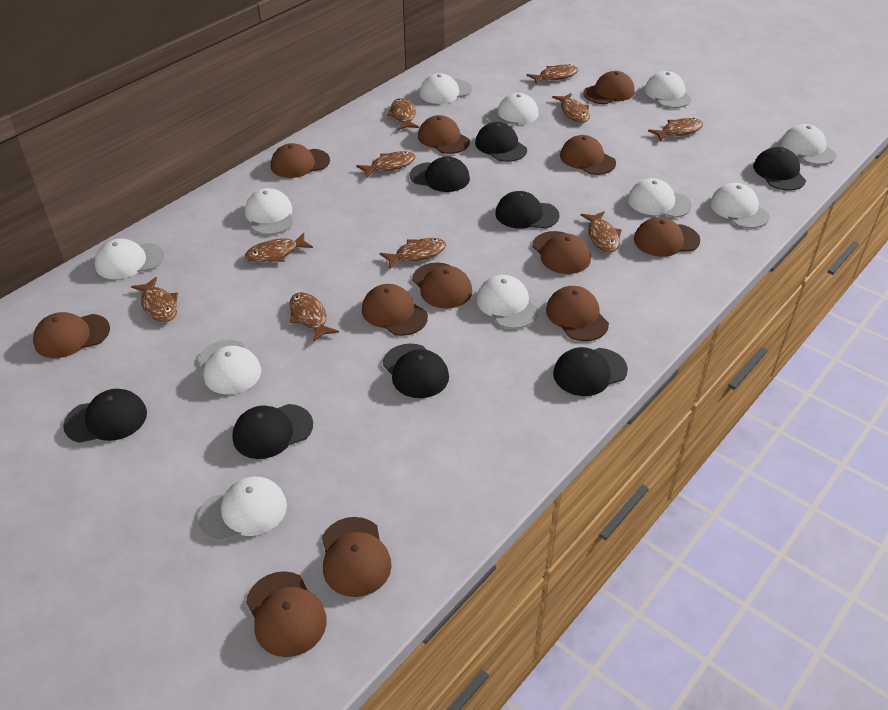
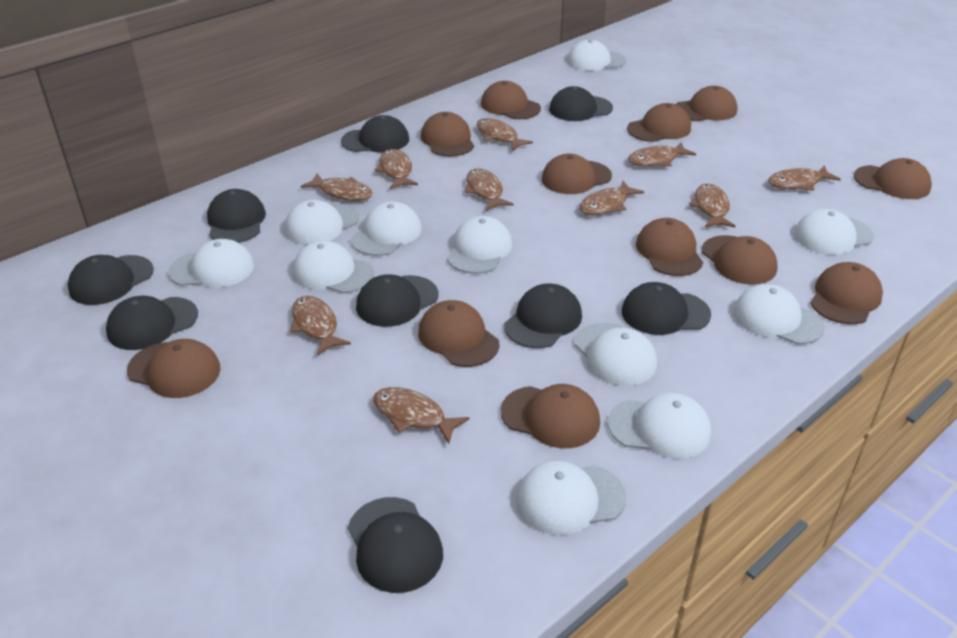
black cap: 8 -> 9

